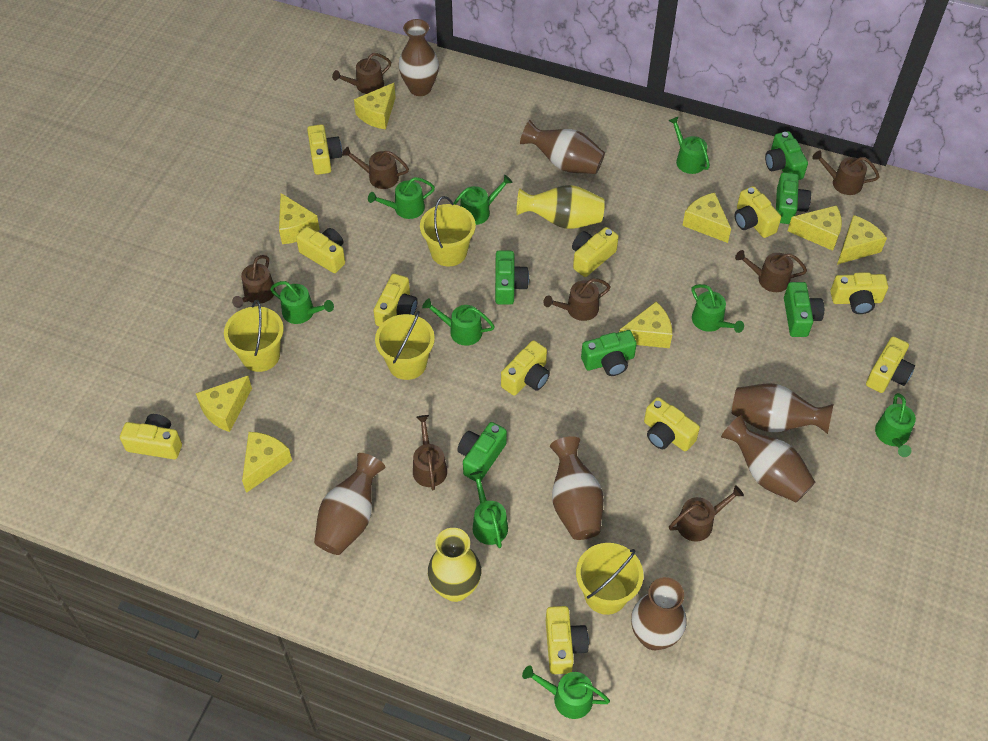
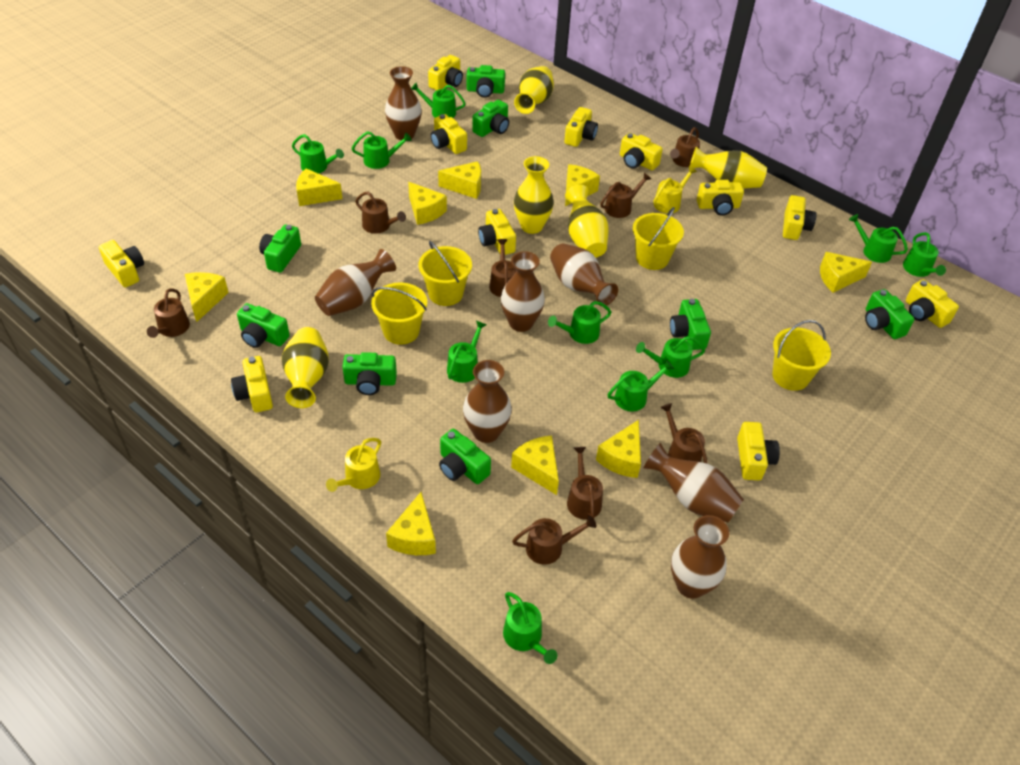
green camera: 6 -> 8
green watering can: 9 -> 10
yellow cheese: 8 -> 9
yellow vase: 2 -> 5
yellow watering can: 0 -> 2

